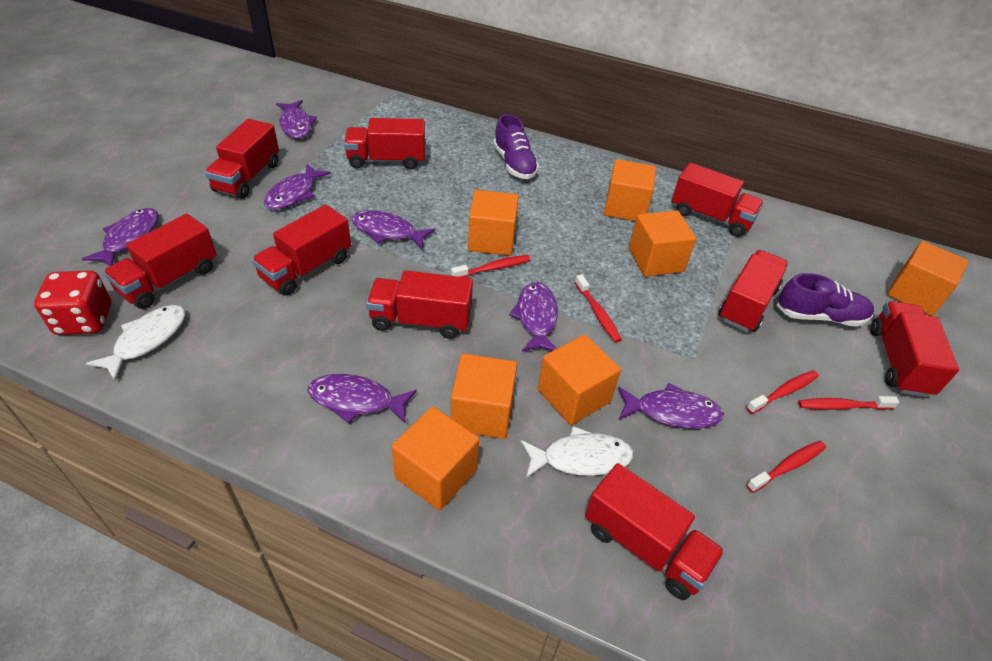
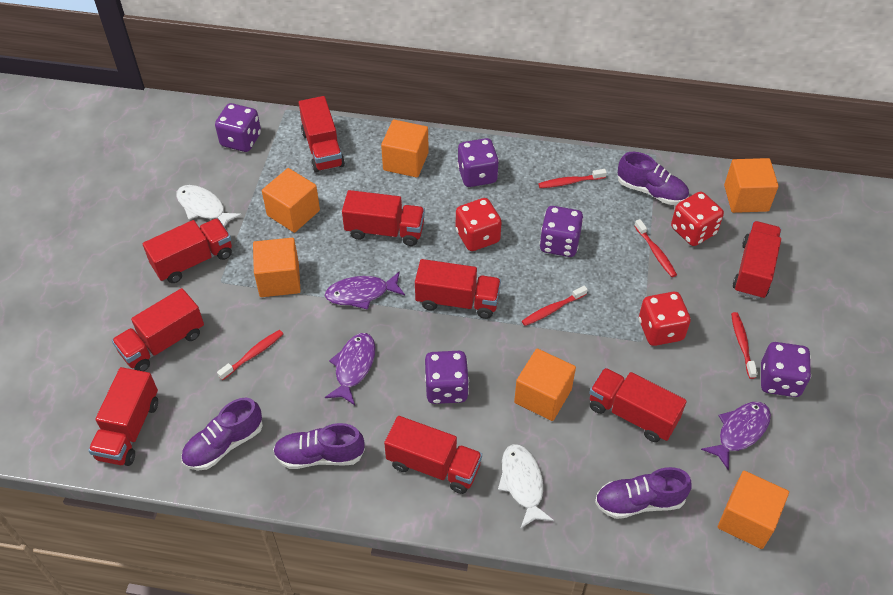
orange cube: 7 -> 6
purple dice: 0 -> 5
purple fish: 7 -> 3
purple shoe: 2 -> 4
red dice: 1 -> 3

